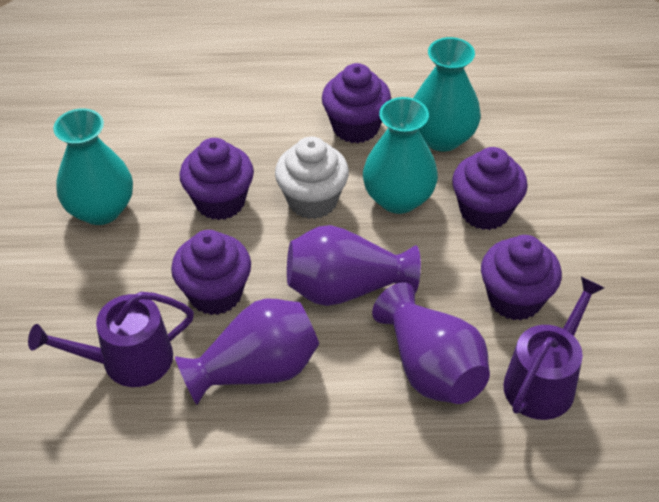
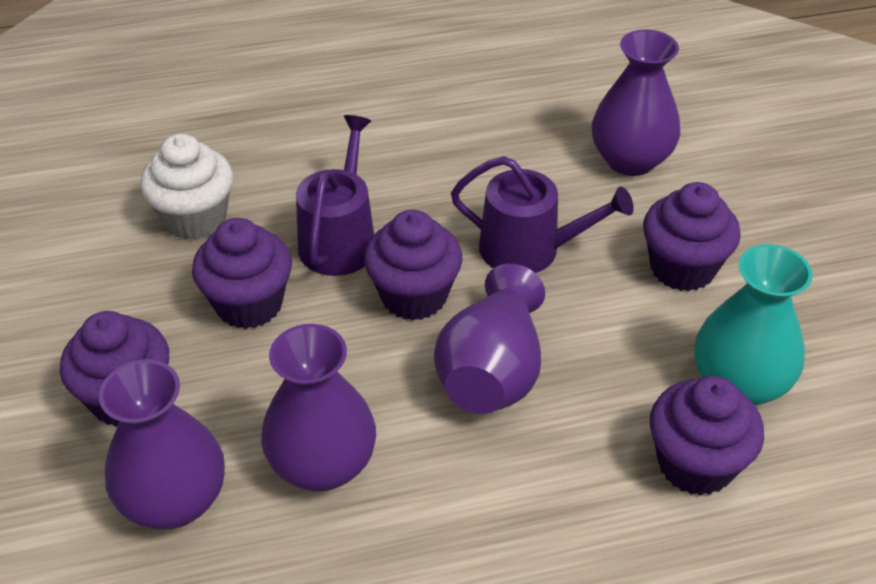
purple vase: 3 -> 4
turquoise vase: 3 -> 1

